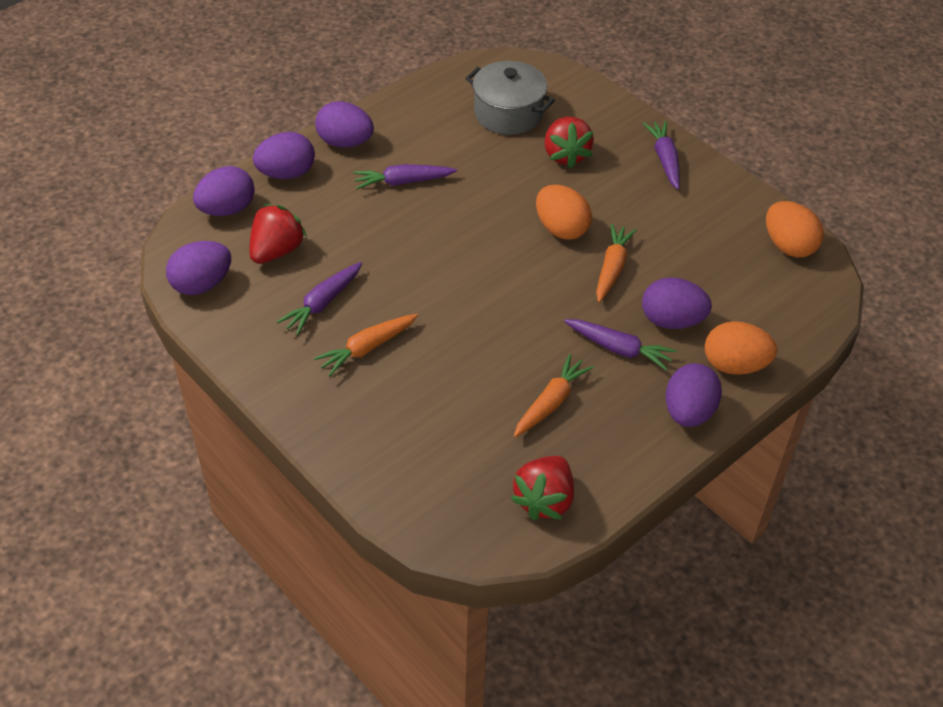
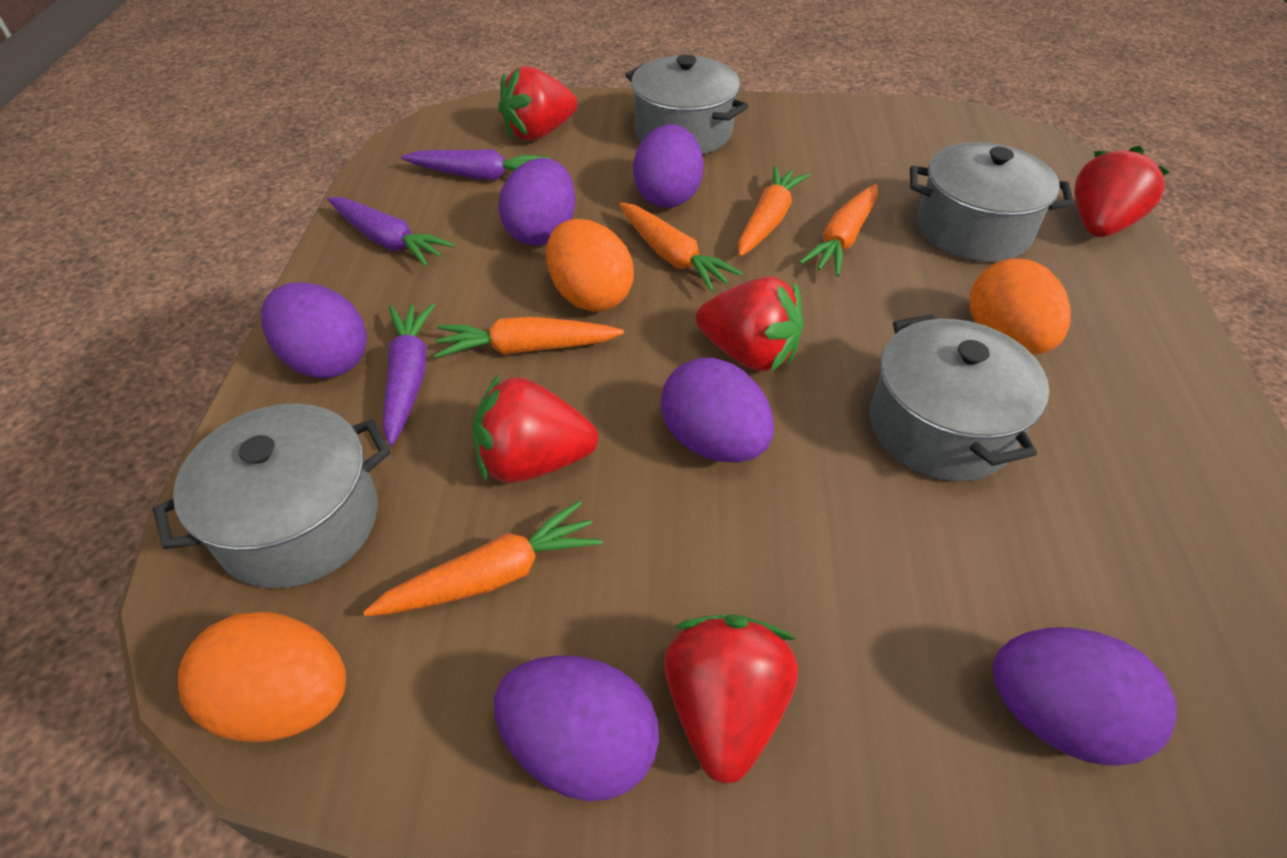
grey pot: 1 -> 4
orange carrot: 3 -> 5
purple carrot: 4 -> 3
red strawberry: 3 -> 5

